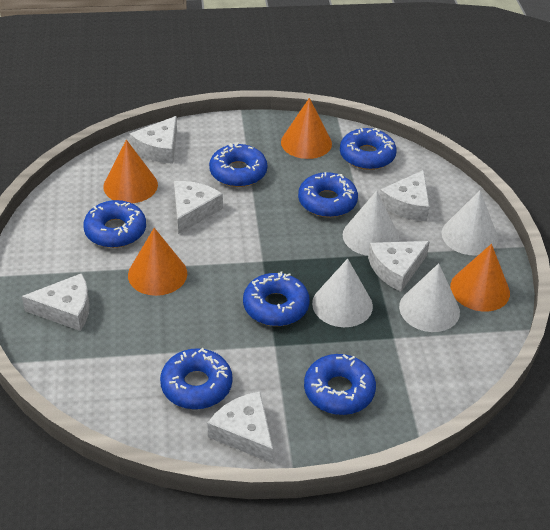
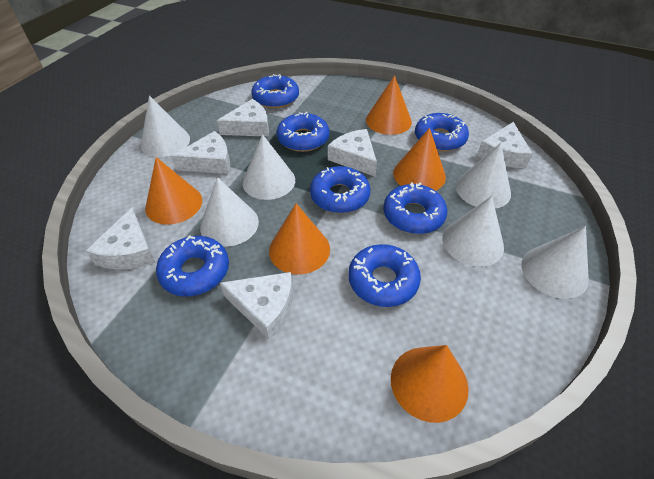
orange cone: 4 -> 5
white cone: 4 -> 6

